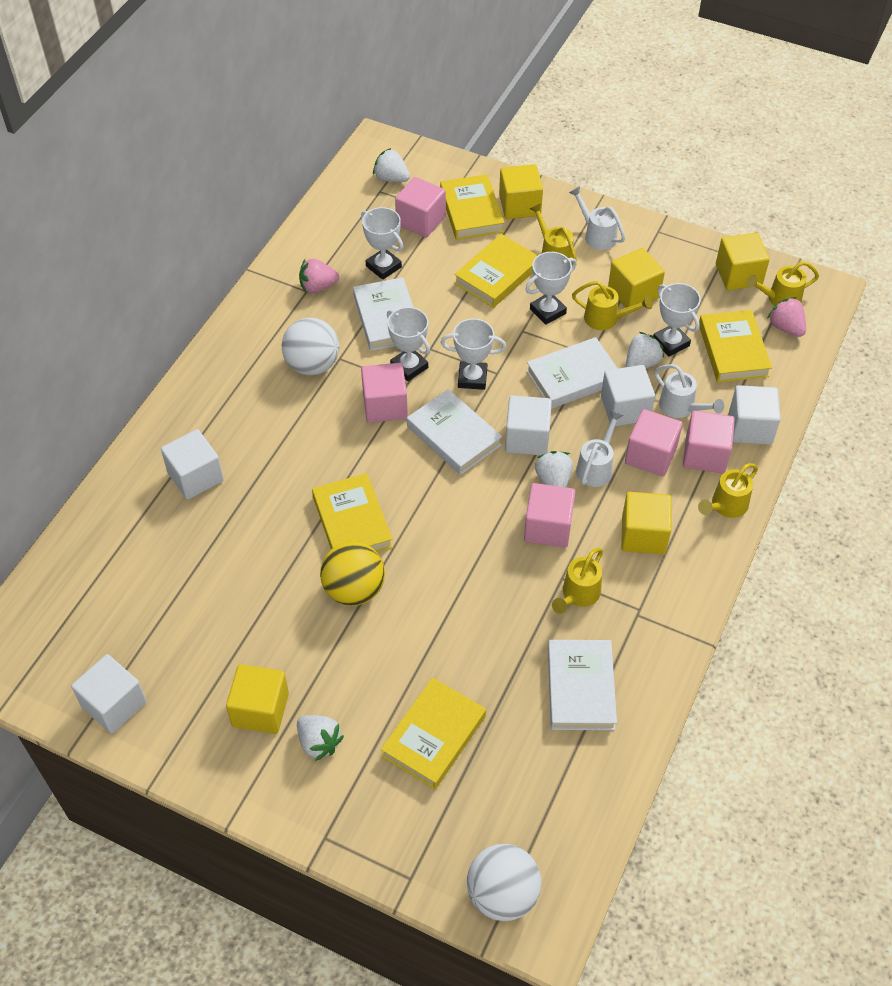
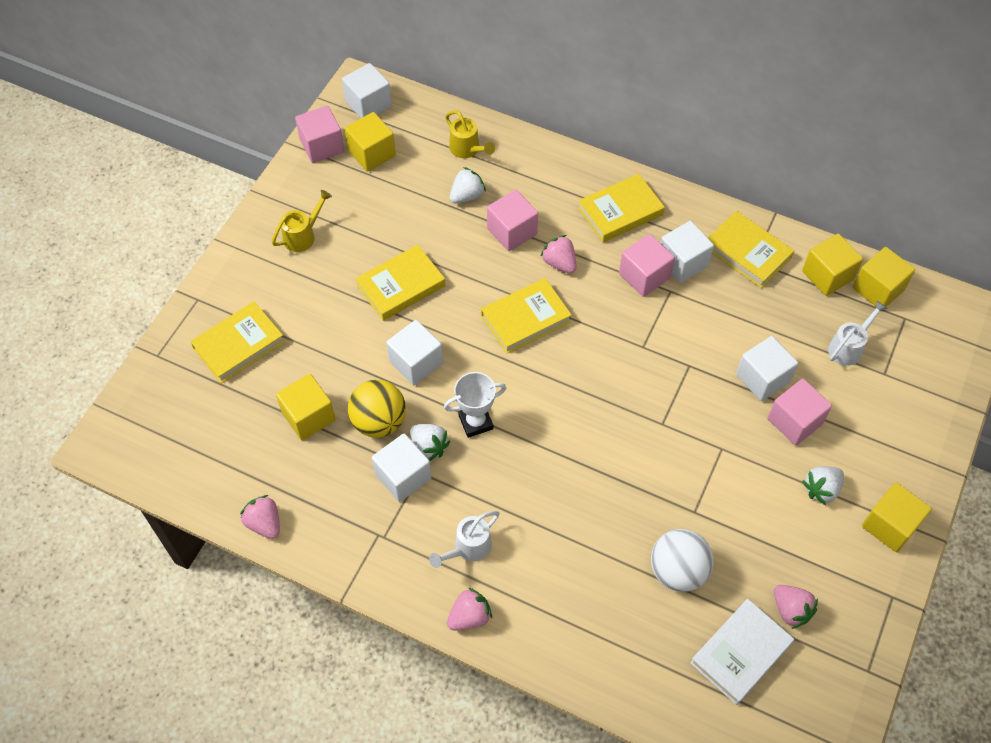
pink cube: 5 -> 4
pink strawberry: 2 -> 4
white ball: 2 -> 1
white book: 4 -> 1
white strawberry: 4 -> 3
white trophy: 5 -> 1
white watering can: 3 -> 2
yellow watering can: 5 -> 2

